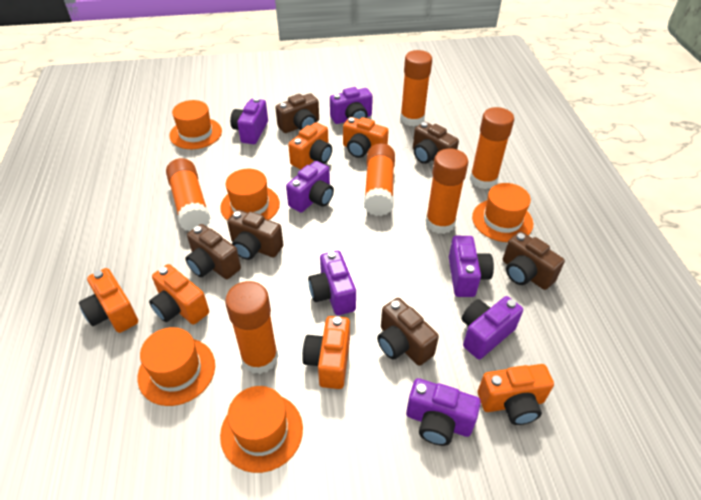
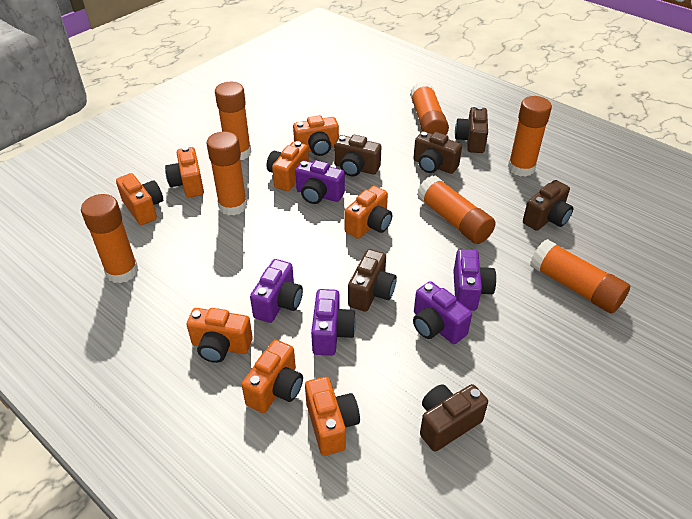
orange camera: 6 -> 8
orange glue stick: 6 -> 7
orange hat: 5 -> 0
purple camera: 7 -> 5

